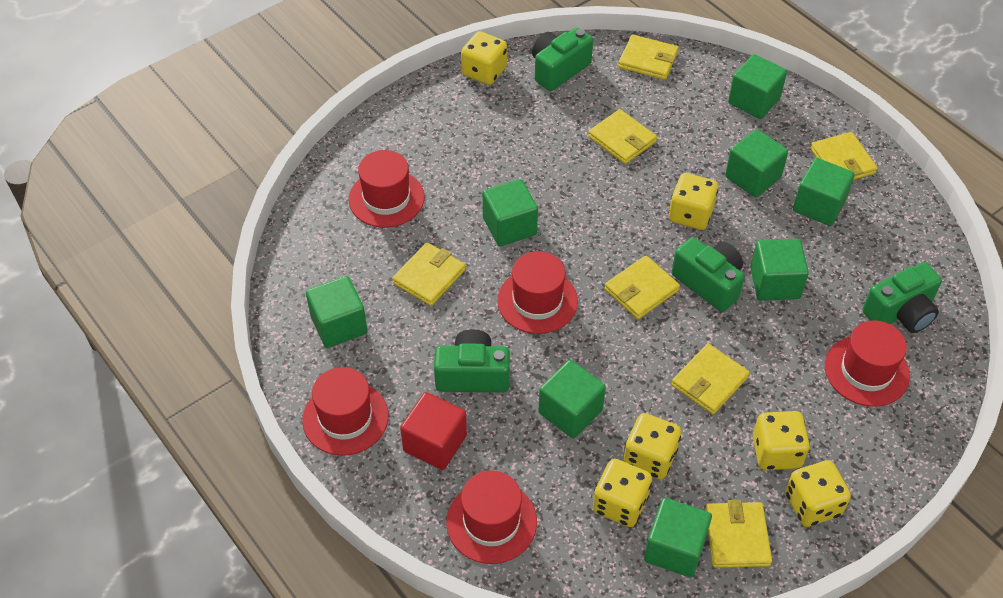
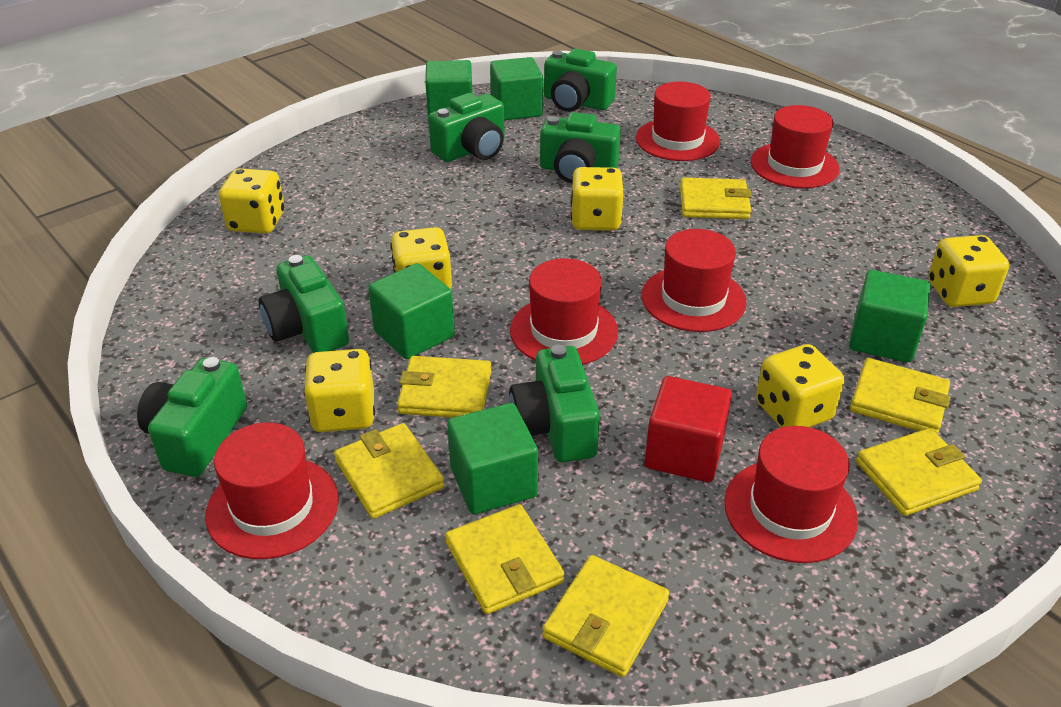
green camera: 4 -> 6
green cube: 8 -> 5
red hat: 5 -> 6

